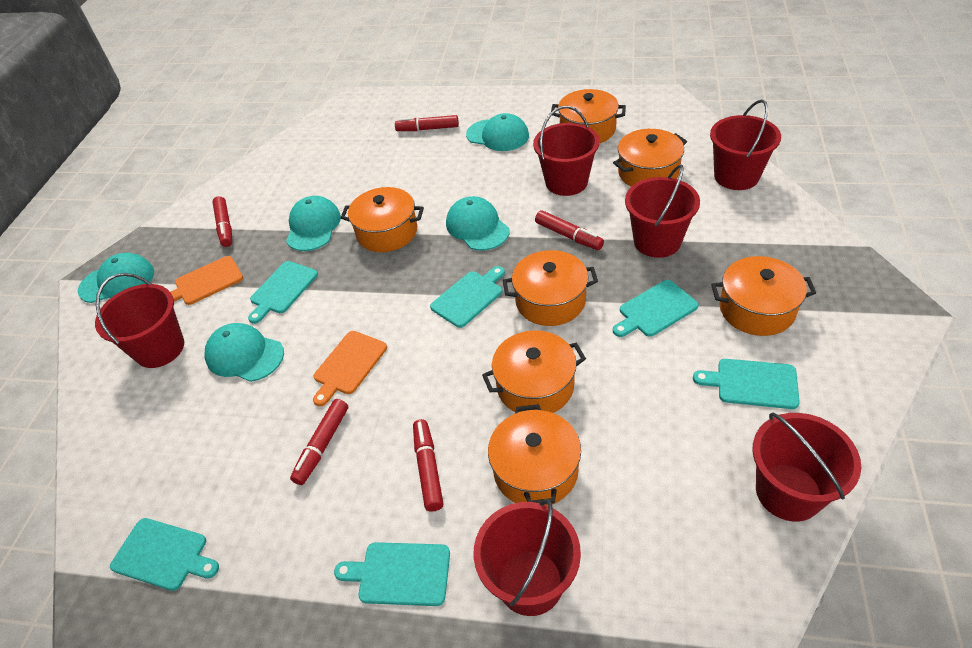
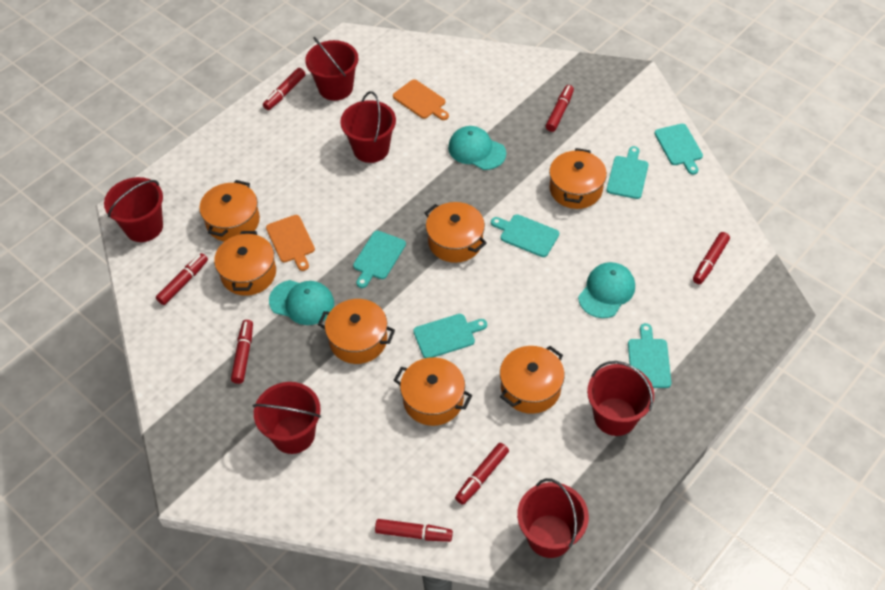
red marker: 5 -> 7
turquoise cap: 5 -> 3

